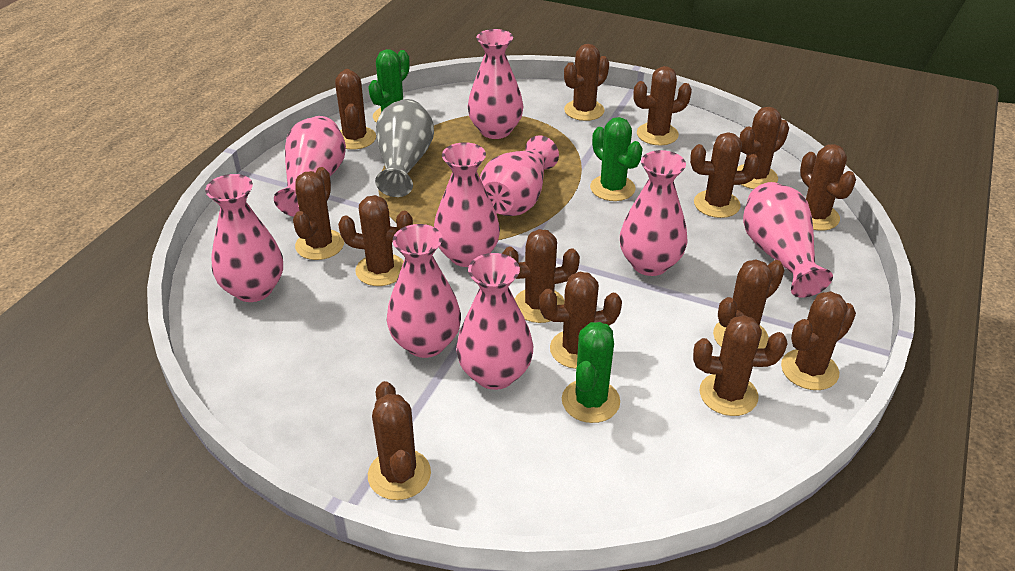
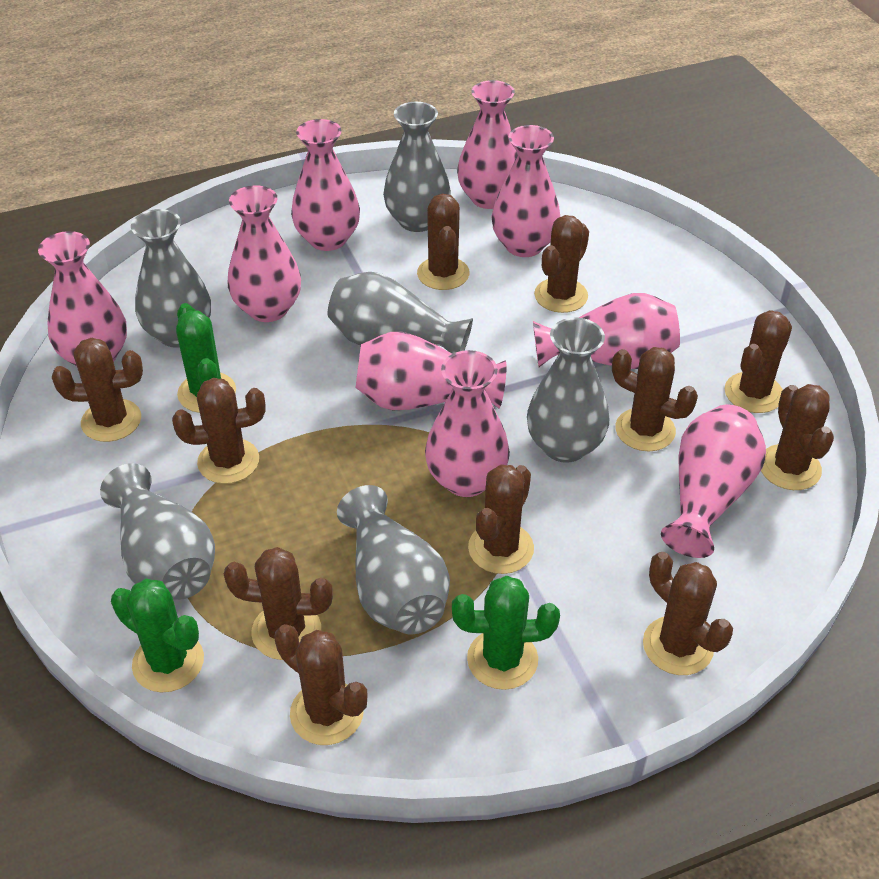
brown cactus: 14 -> 11
grey vase: 1 -> 6

